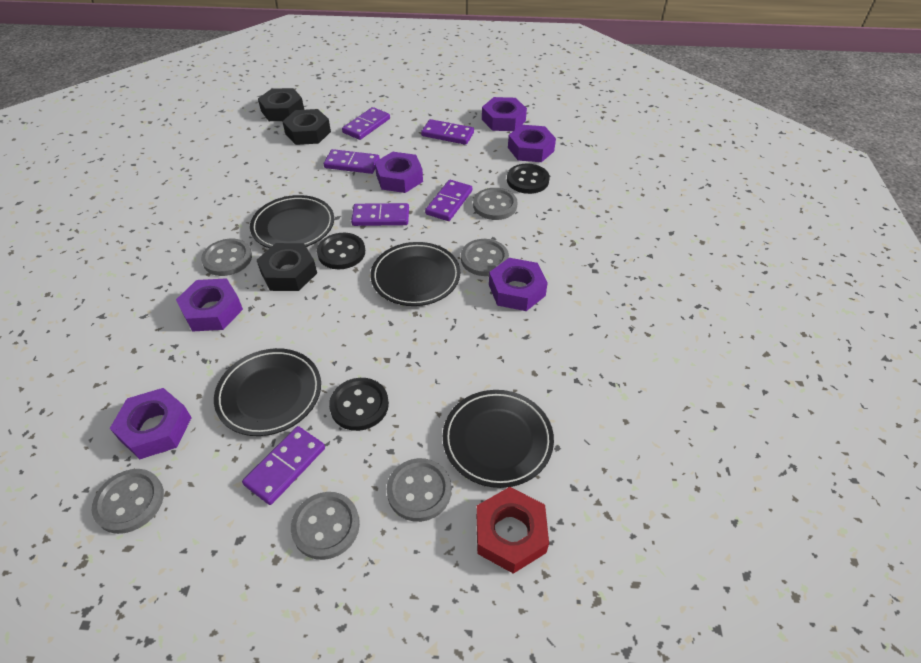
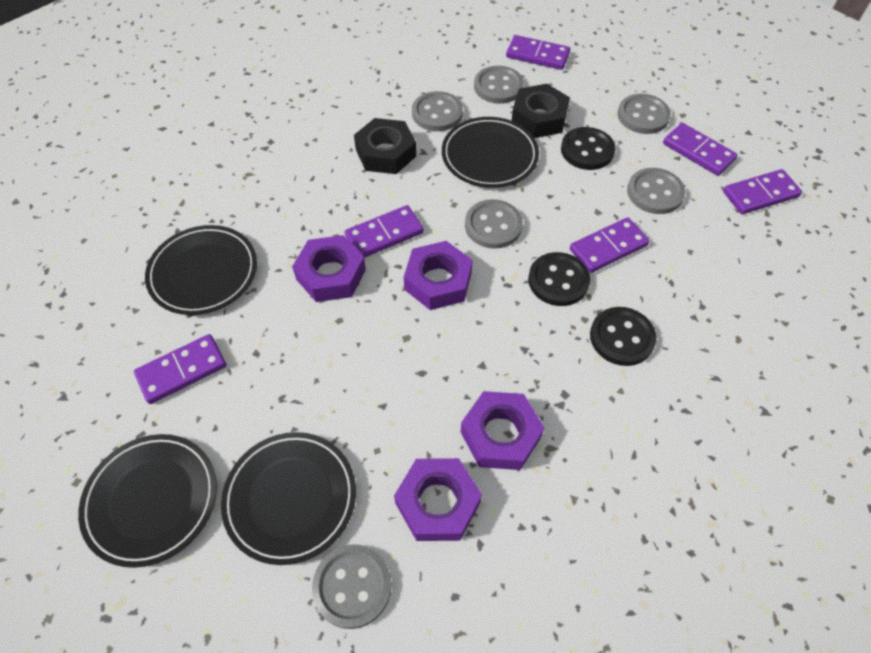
black nut: 3 -> 2
purple nut: 6 -> 4
red nut: 1 -> 0

